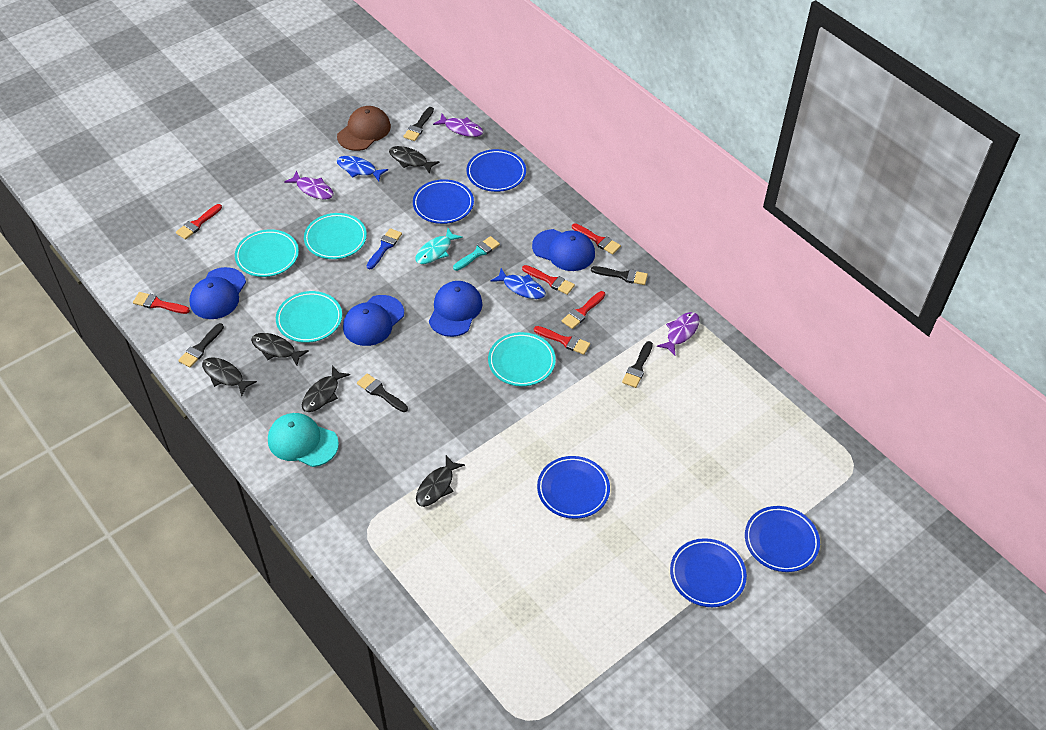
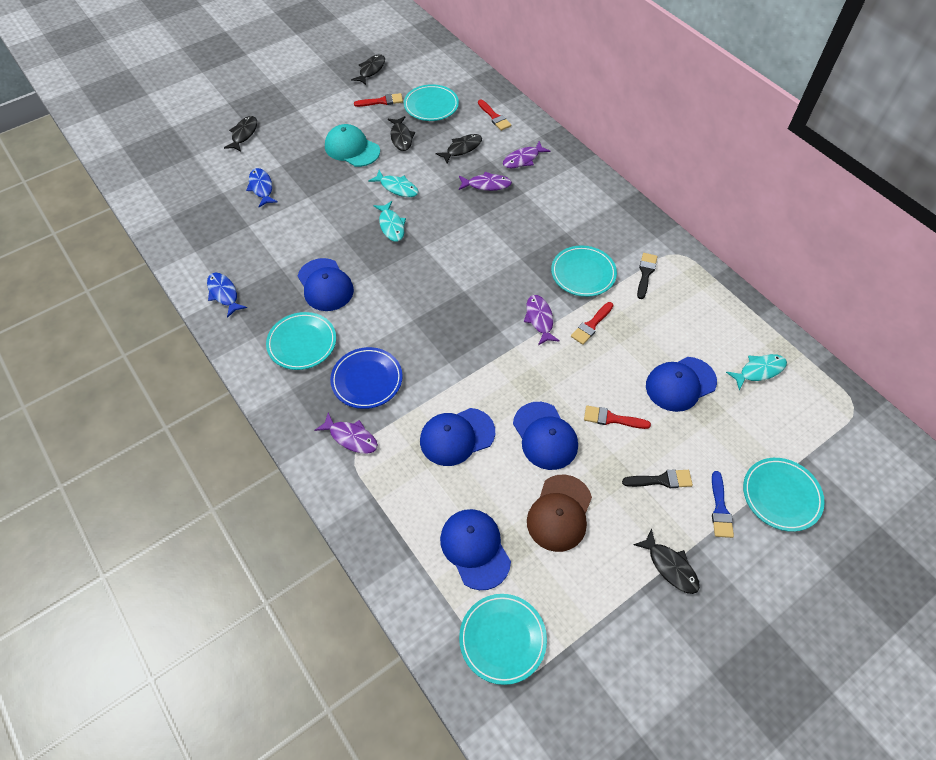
black brush: 5 -> 2
blue cap: 4 -> 5
blue plate: 5 -> 1
purple fish: 3 -> 4
red brush: 6 -> 4
turquoise brush: 1 -> 0
turquoise fish: 1 -> 3
turquoise plate: 4 -> 5

